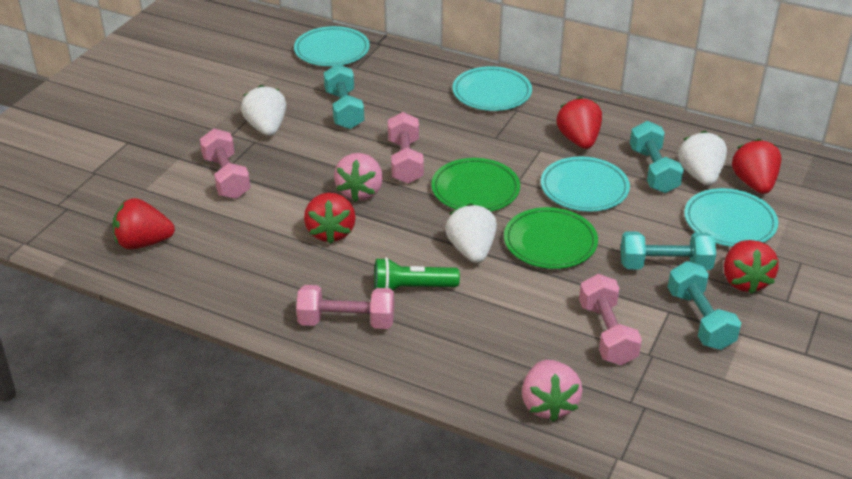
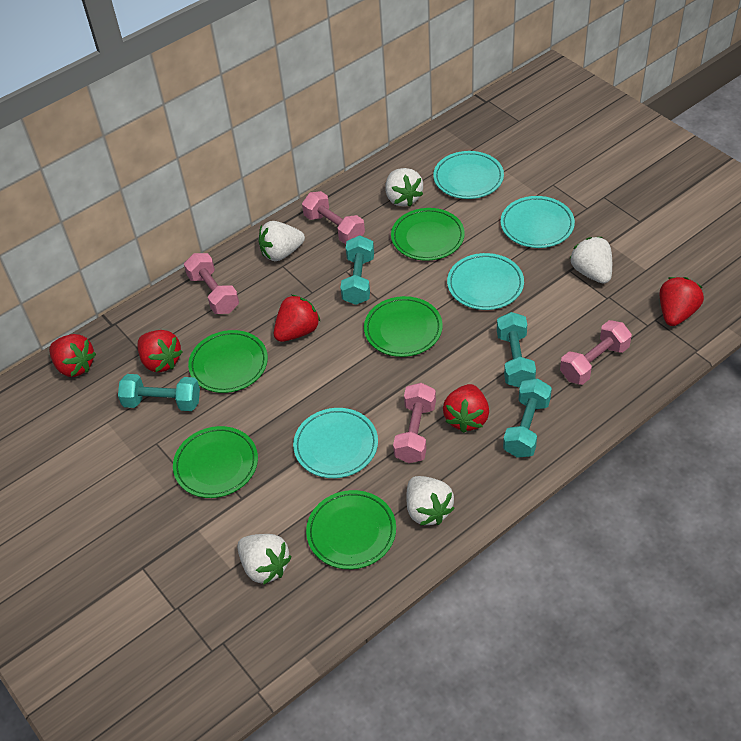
green flashlight: 1 -> 0
green plate: 2 -> 5
pink strawberry: 2 -> 0
white strawberry: 3 -> 5

